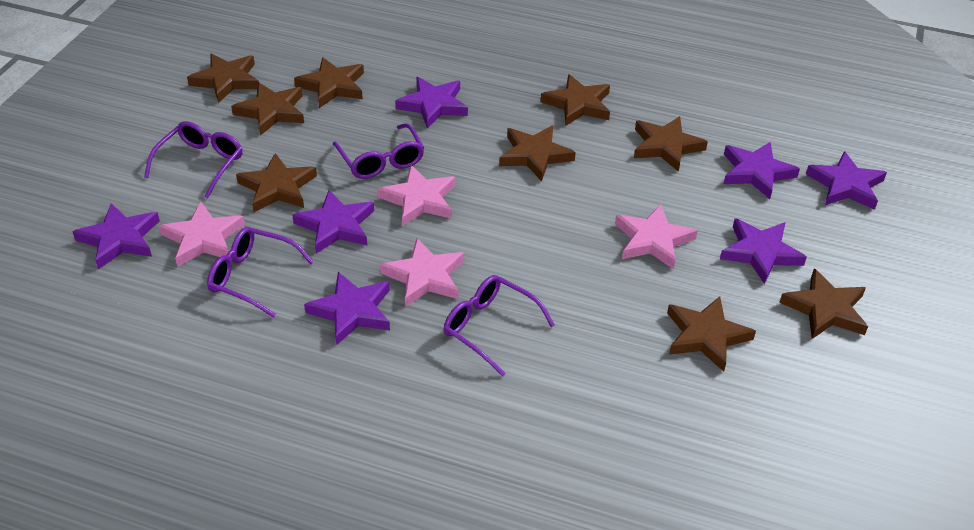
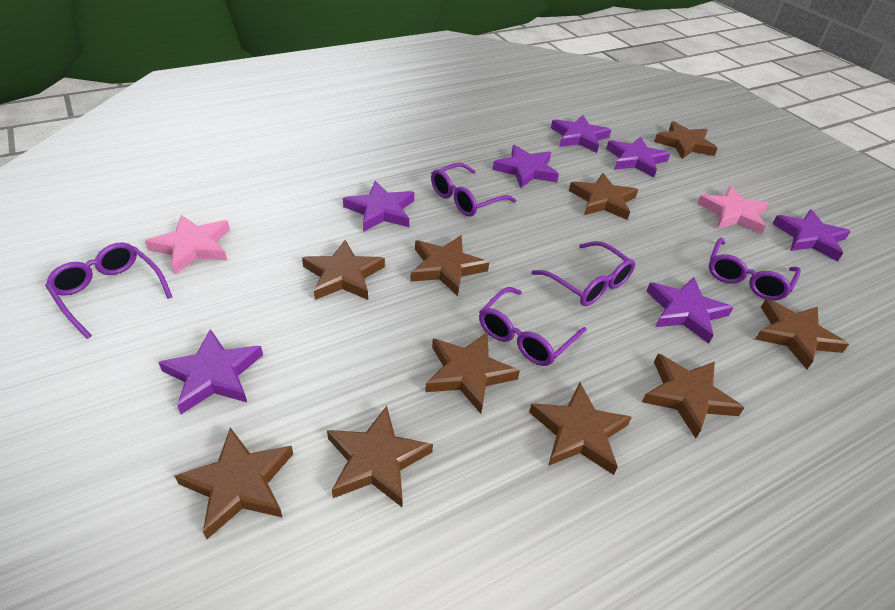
brown star: 9 -> 10
pink star: 4 -> 2
purple glasses: 4 -> 5

